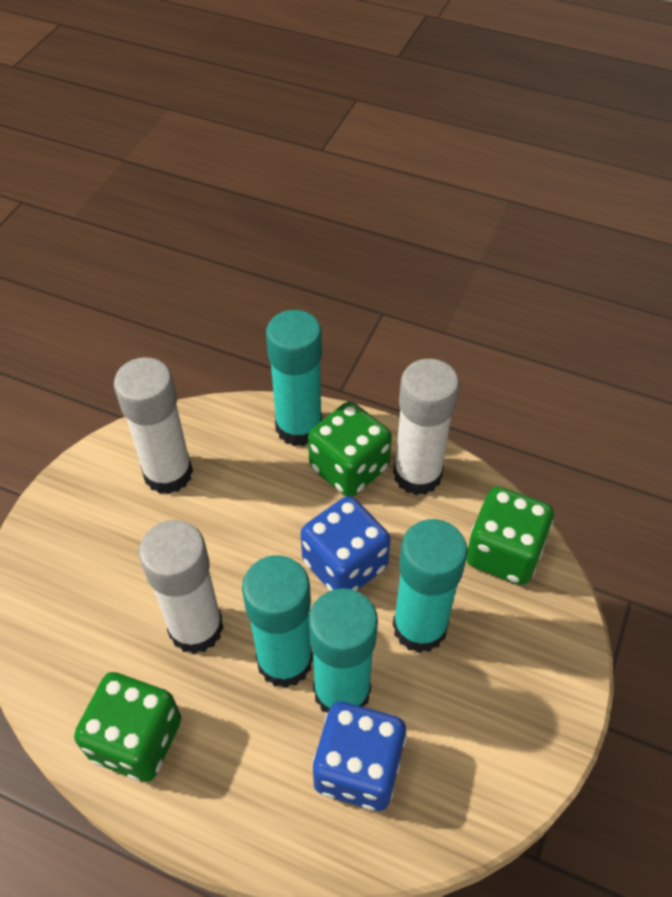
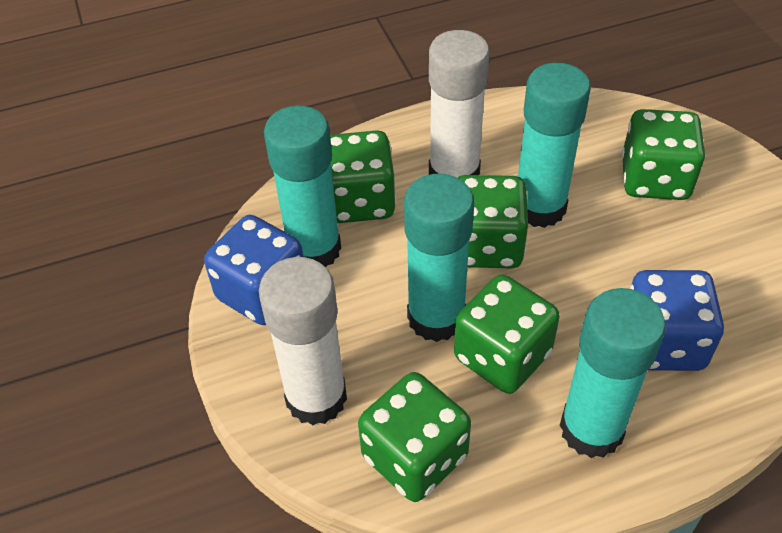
green dice: 3 -> 5
white glue stick: 3 -> 2

